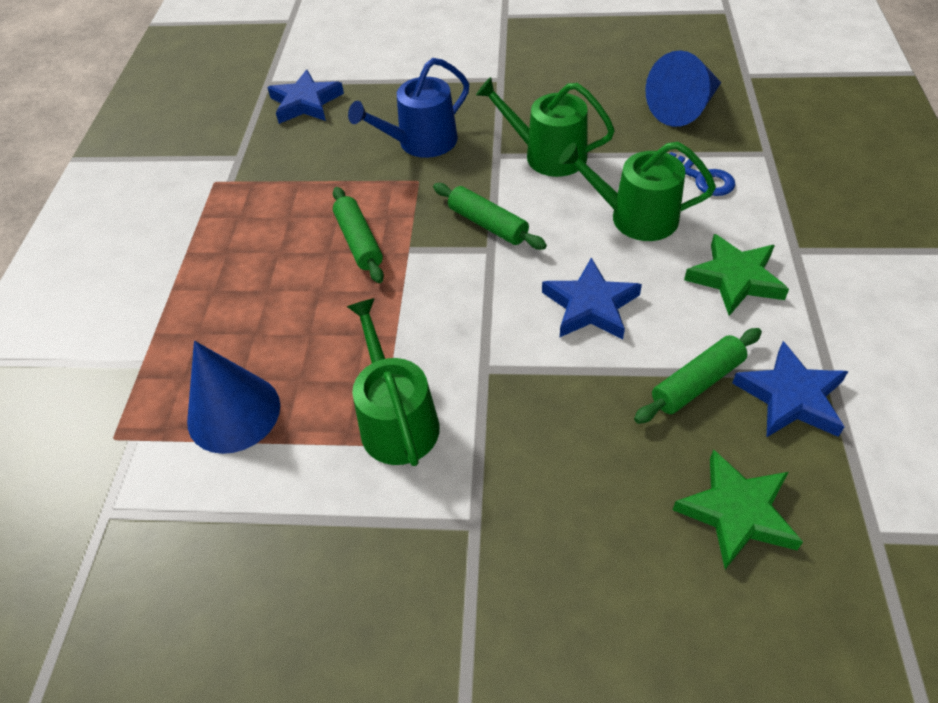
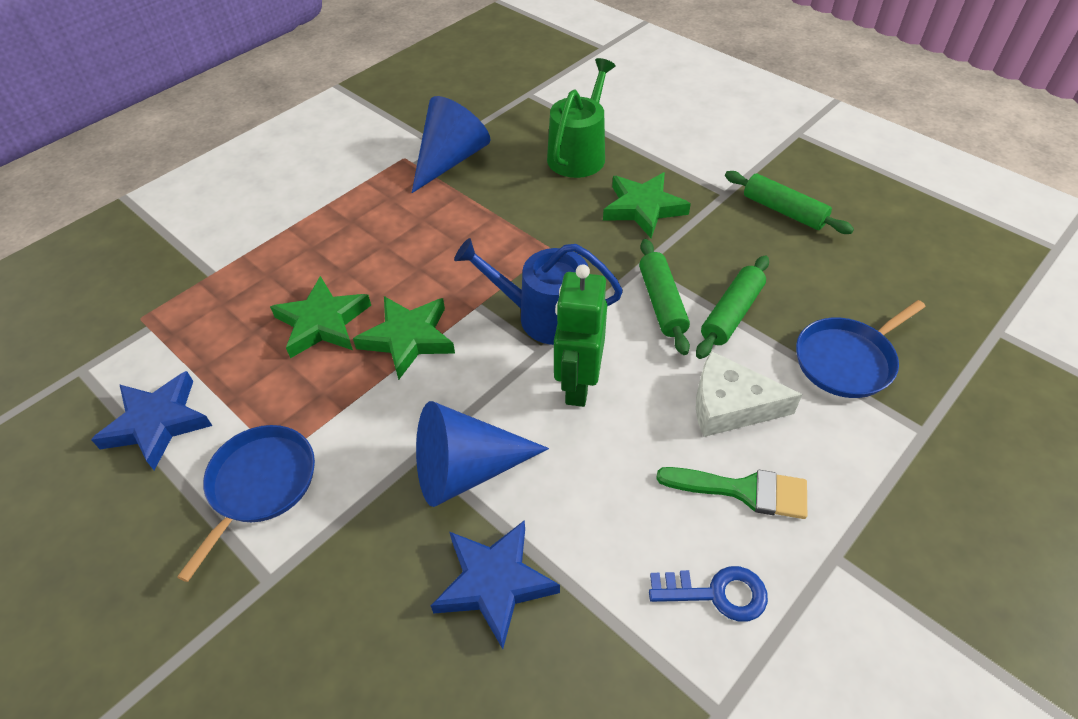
blue pan: 0 -> 2
blue star: 3 -> 2
green brush: 0 -> 1
green robot: 0 -> 1
green star: 2 -> 3
green watering can: 3 -> 1
white cheese: 0 -> 1

